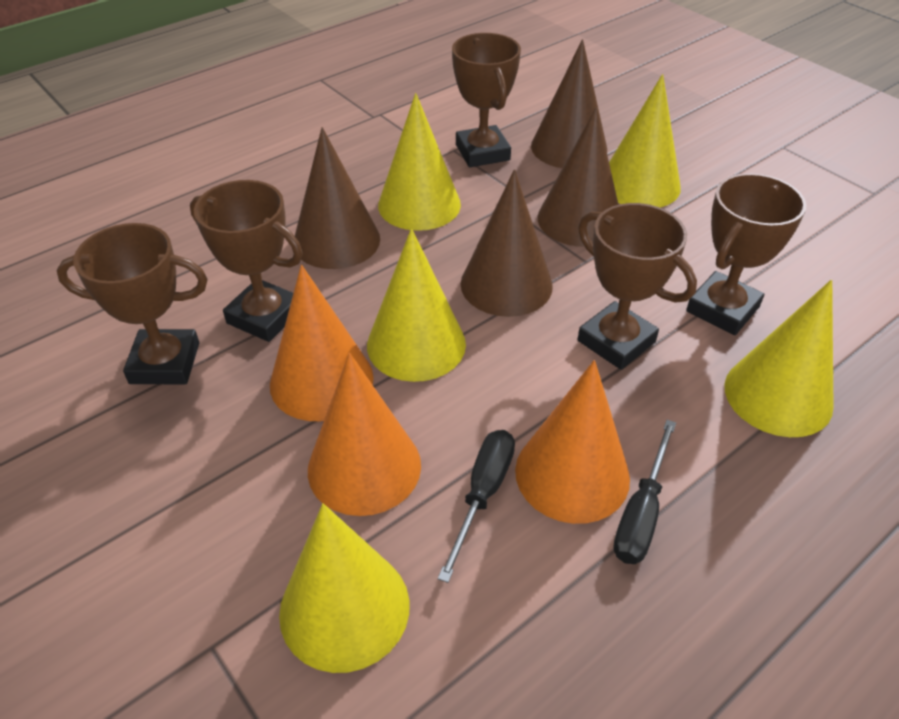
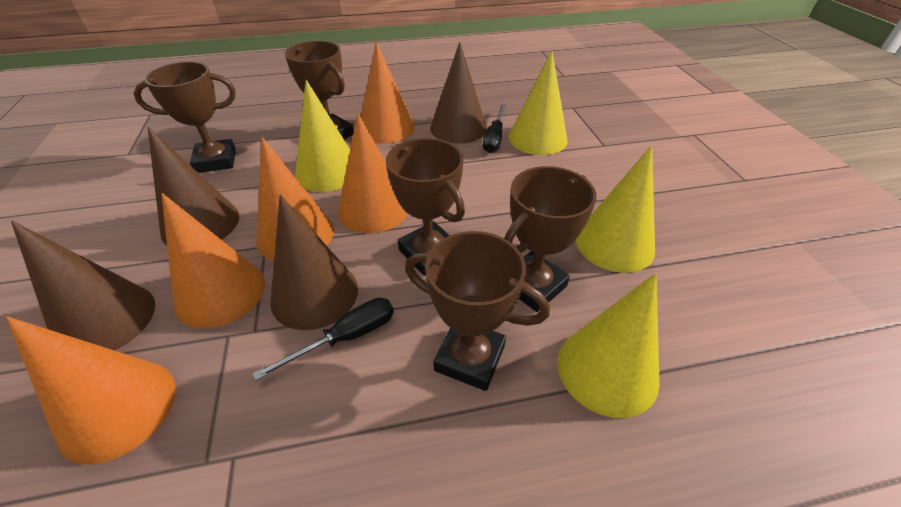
orange cone: 3 -> 5
yellow cone: 5 -> 4

